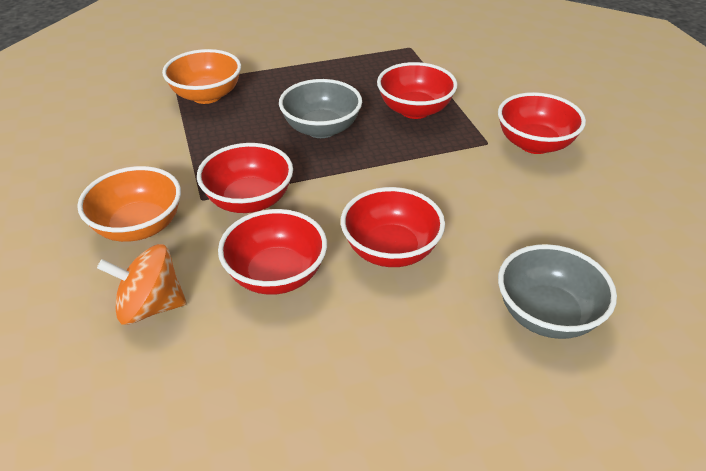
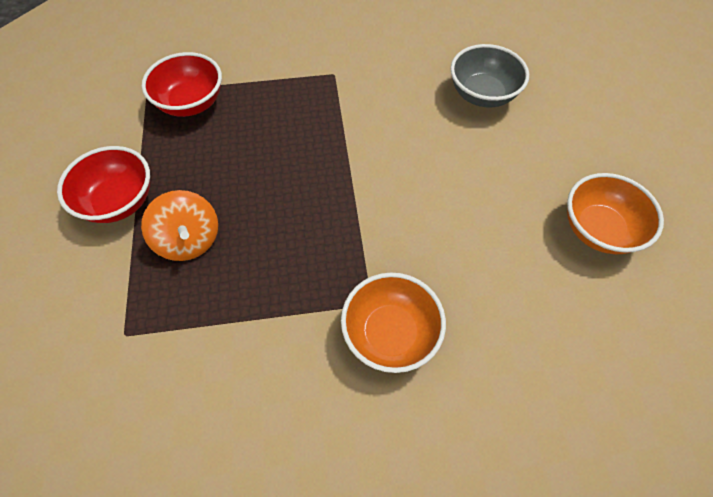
grey bowl: 2 -> 1
red bowl: 5 -> 2

